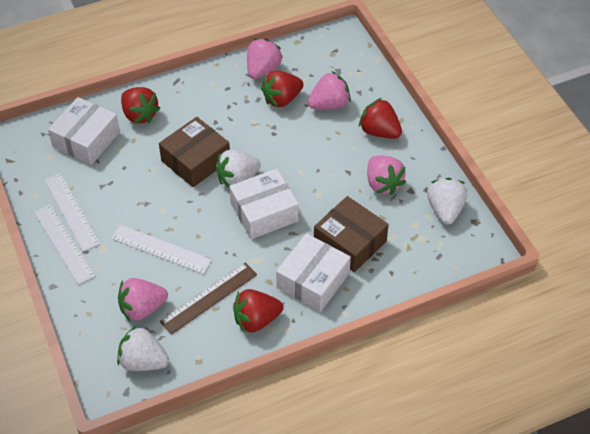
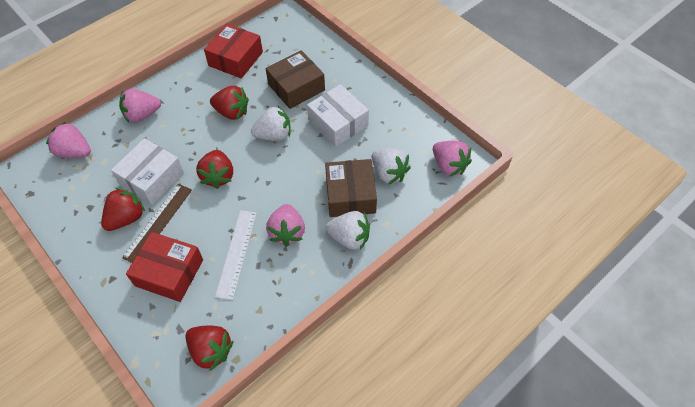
red box: 0 -> 2
white box: 3 -> 2
white ruler: 3 -> 1

